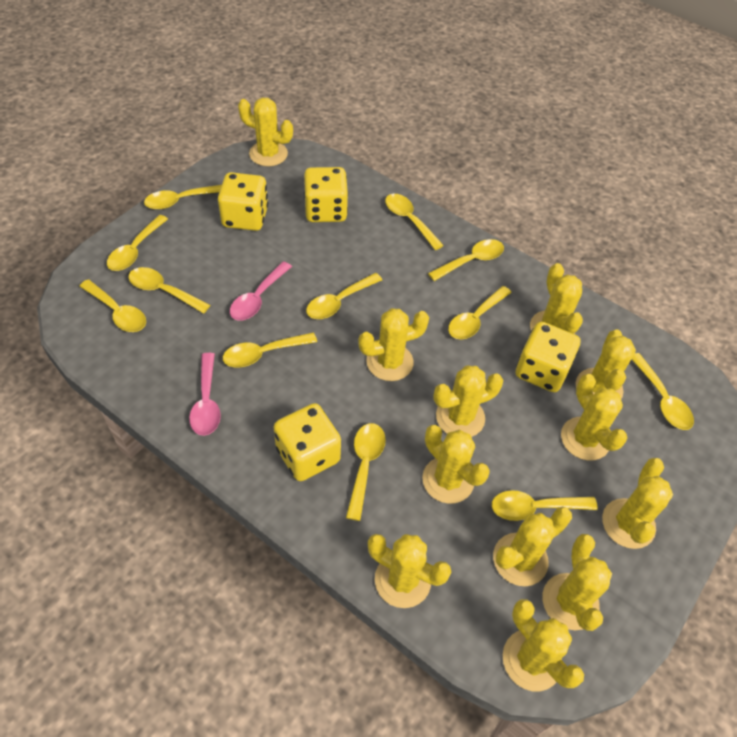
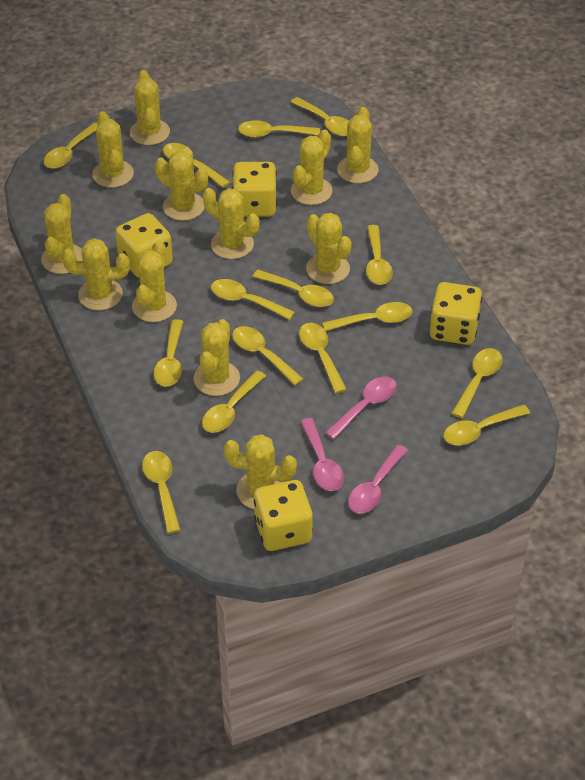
pink spoon: 2 -> 3
yellow spoon: 12 -> 15

